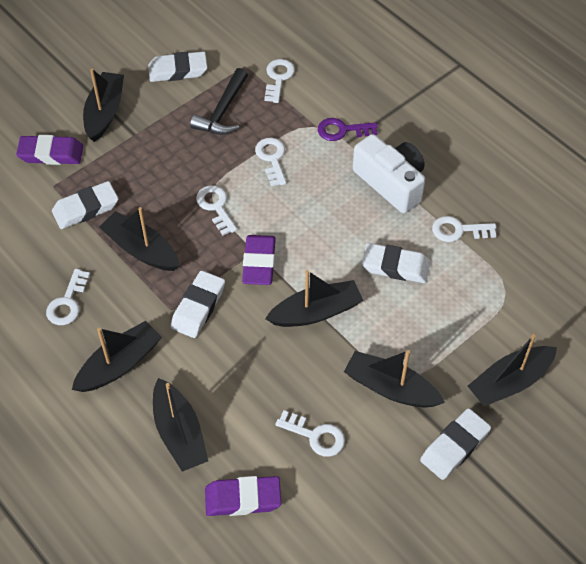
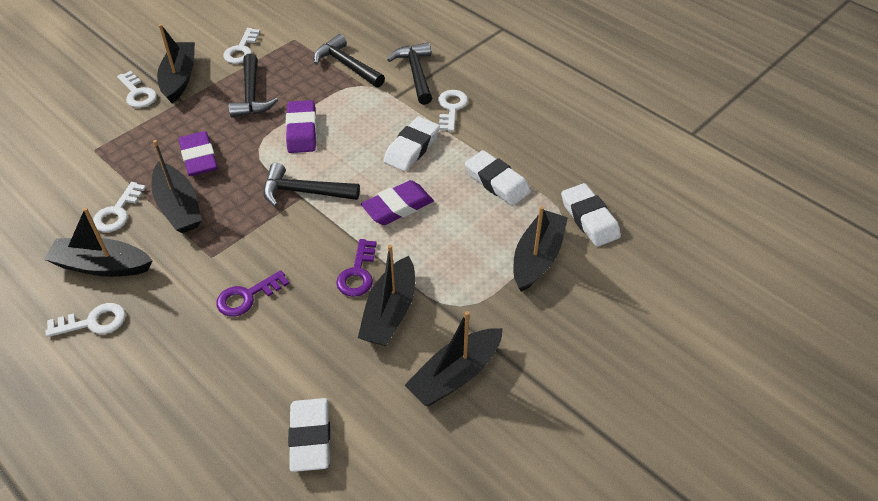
black boat: 7 -> 6
black hammer: 1 -> 4
purple key: 1 -> 2
white camera: 1 -> 0
white eraser: 5 -> 4
white key: 6 -> 5

